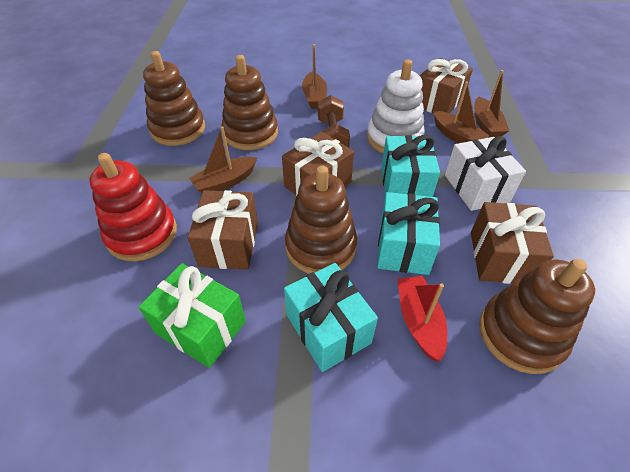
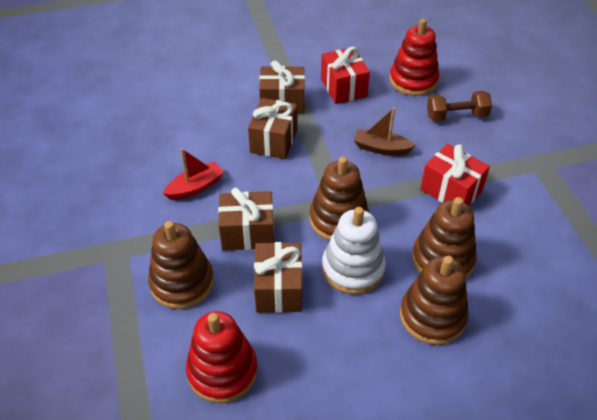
brown boat: 4 -> 1
green gift: 1 -> 0
red gift: 0 -> 2
red stacking toy: 1 -> 2
turquoise gift: 3 -> 0
white gift: 1 -> 0

